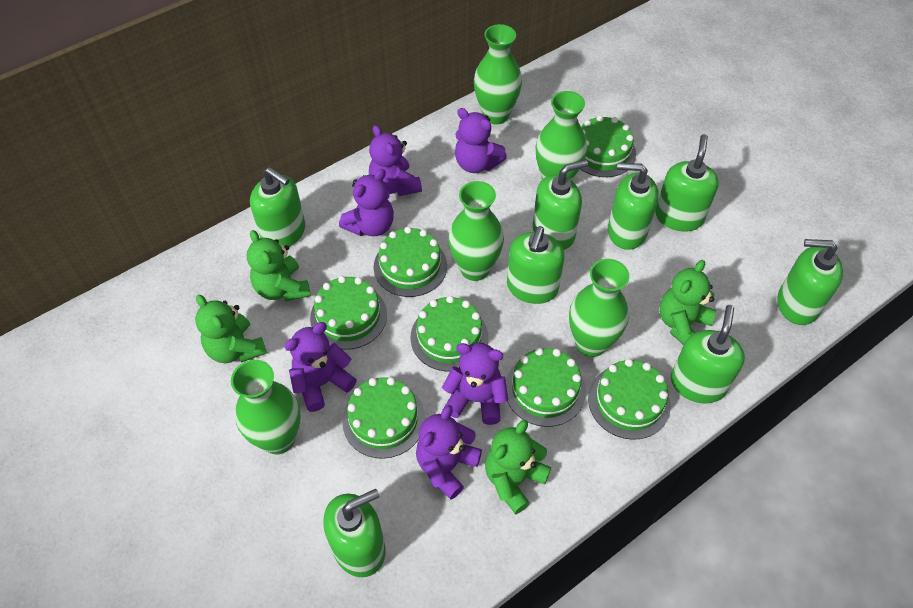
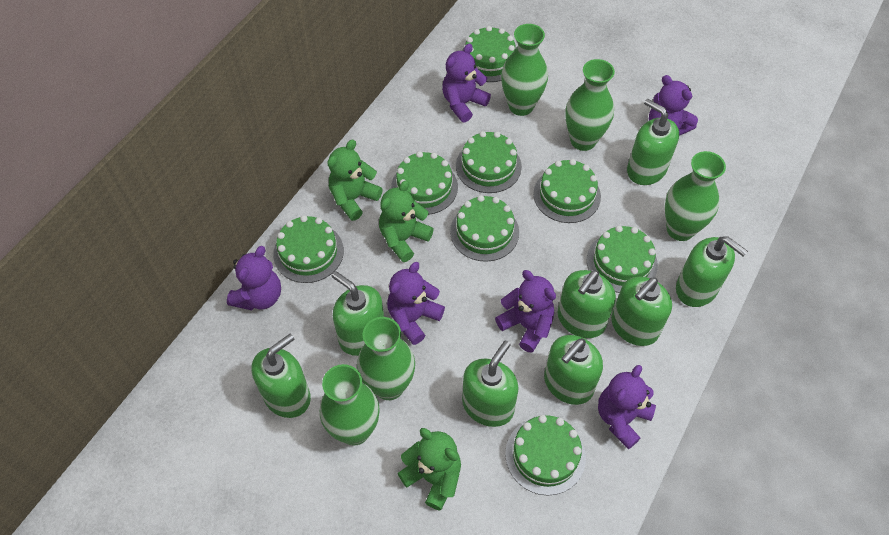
green cake: 7 -> 8
green teddy bear: 4 -> 3

